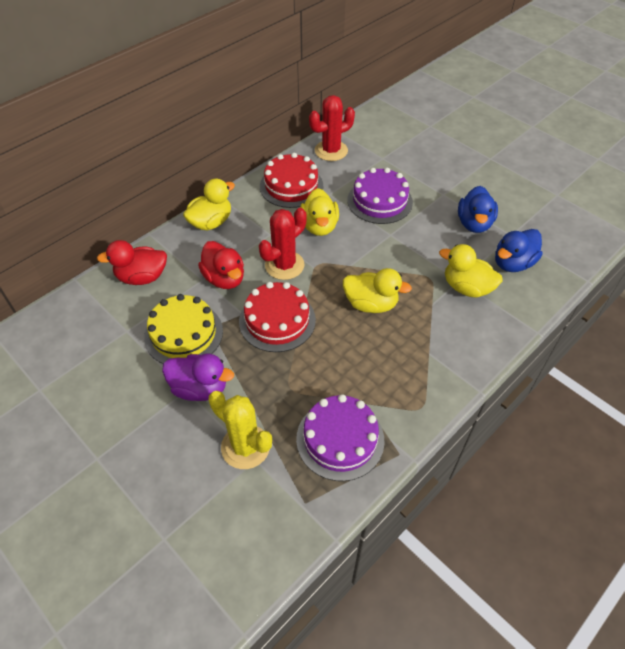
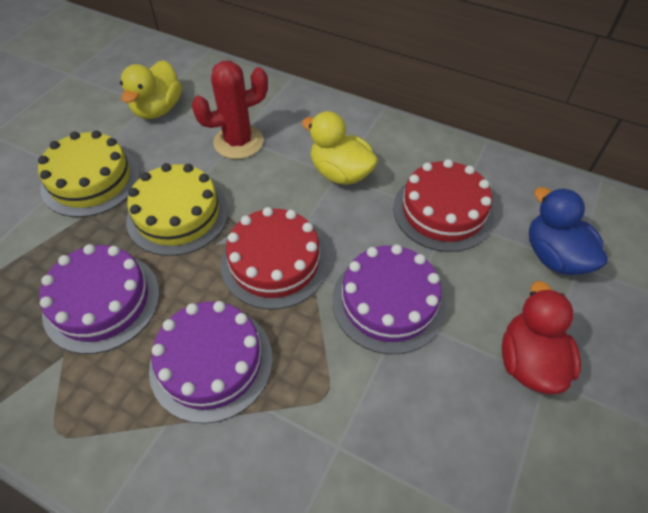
blue duck: 2 -> 1
purple cake: 2 -> 3
purple duck: 1 -> 0
red cactus: 2 -> 1
red duck: 2 -> 1
yellow cactus: 1 -> 0
yellow cake: 1 -> 2
yellow duck: 4 -> 2

